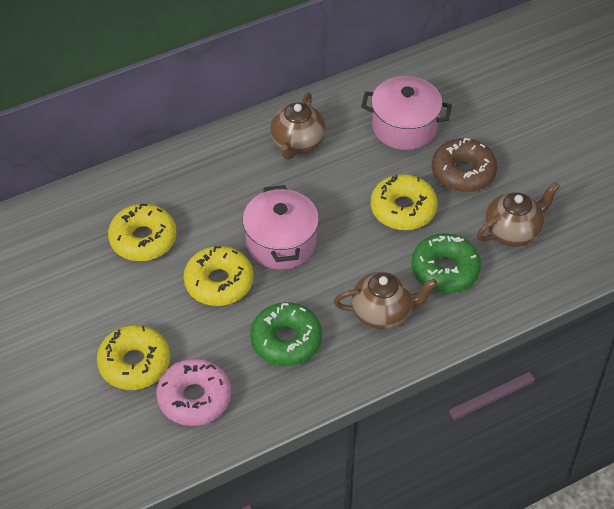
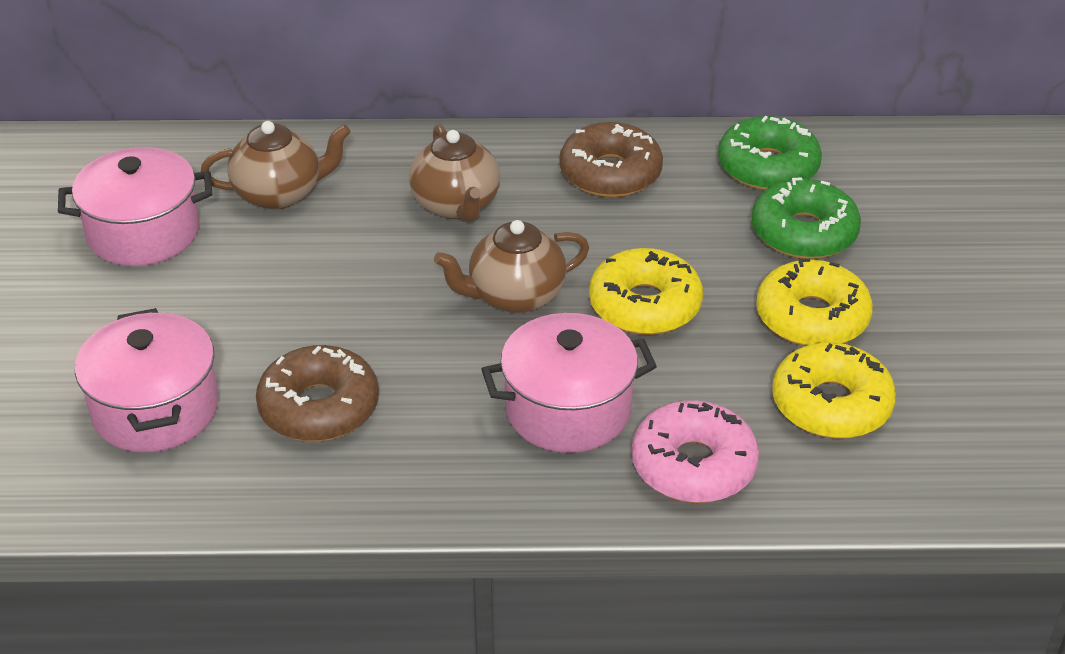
brown donut: 1 -> 2
pink pot: 2 -> 3
yellow donut: 4 -> 3

